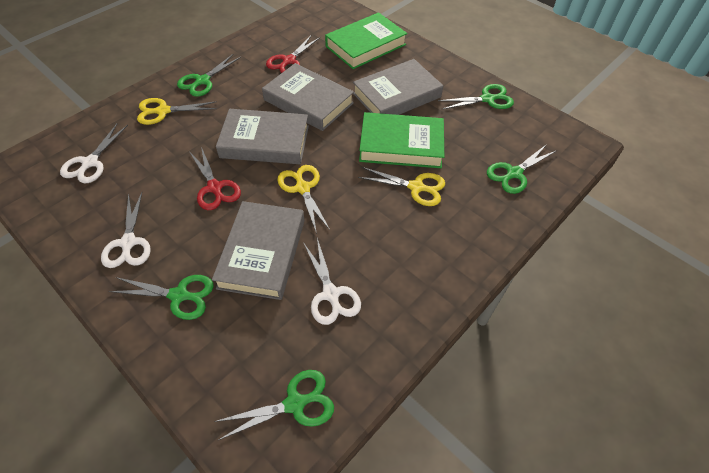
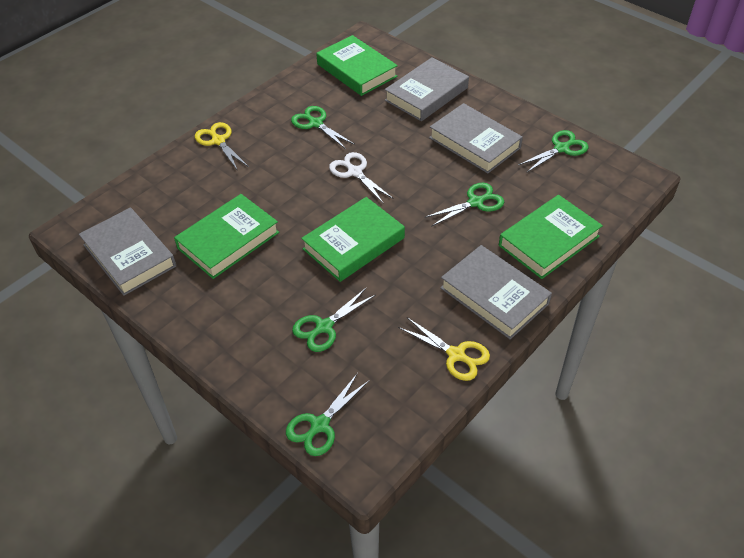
green book: 2 -> 4
red scissors: 2 -> 0
white scissors: 3 -> 1
yellow scissors: 3 -> 2

